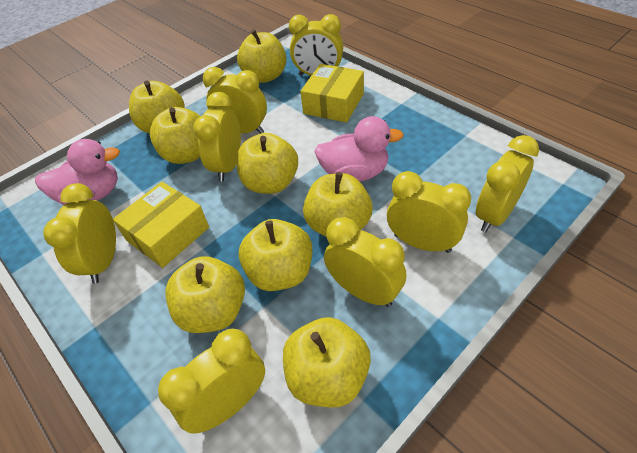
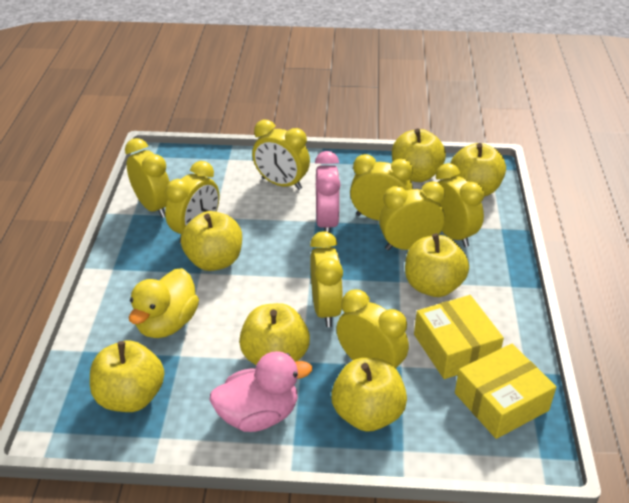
pink clock: 0 -> 1
pink duck: 2 -> 1
yellow apple: 8 -> 7
yellow duck: 0 -> 1

